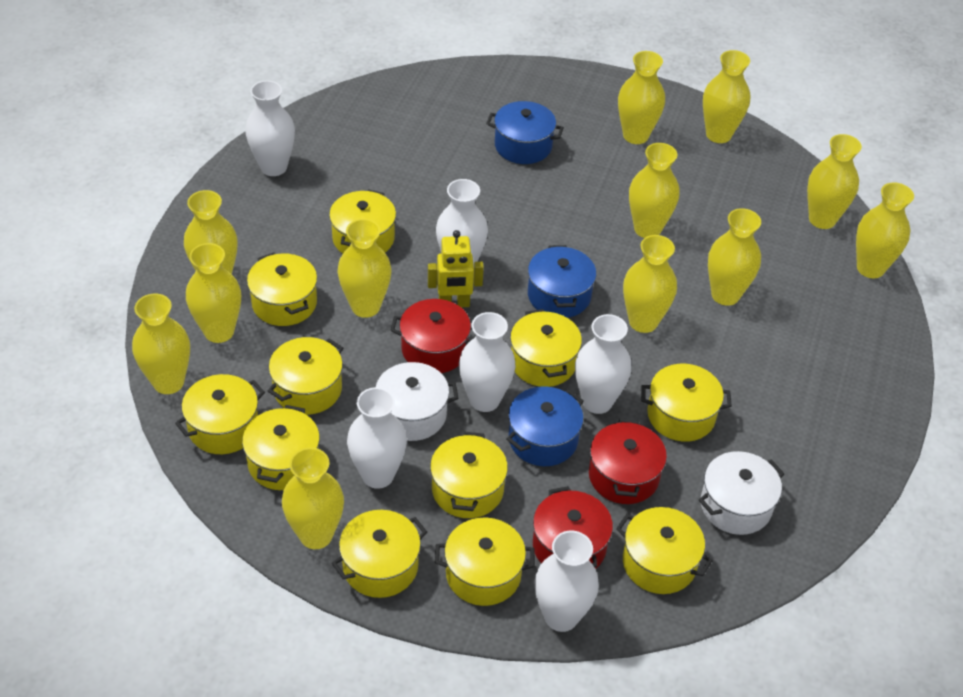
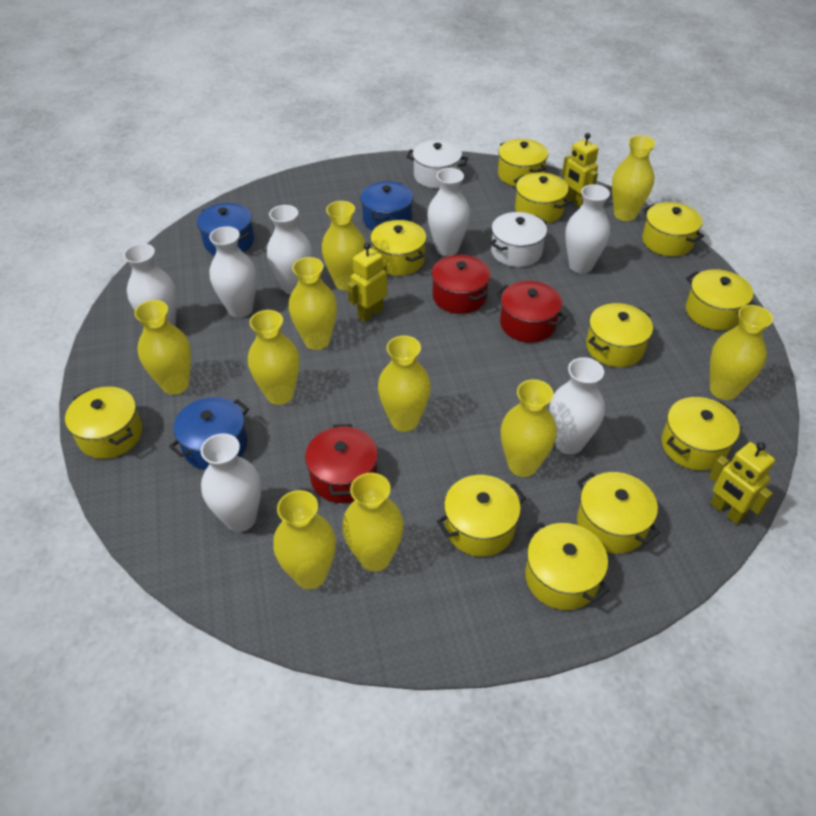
white vase: 6 -> 7
yellow robot: 1 -> 3
yellow vase: 12 -> 10

